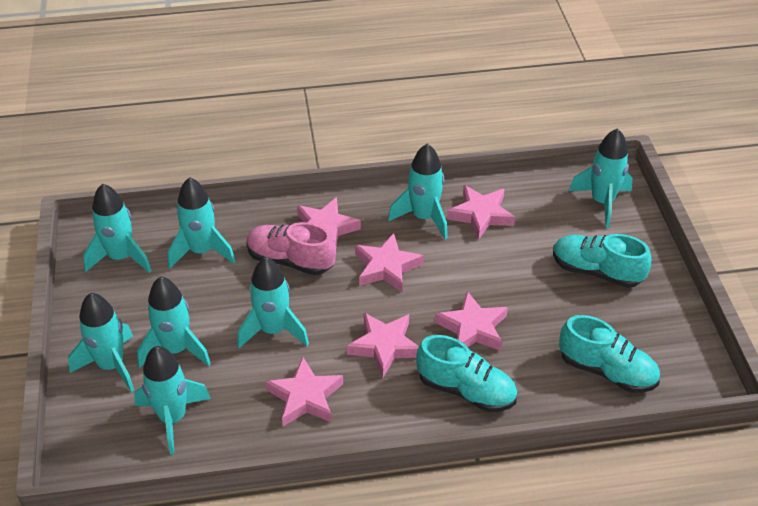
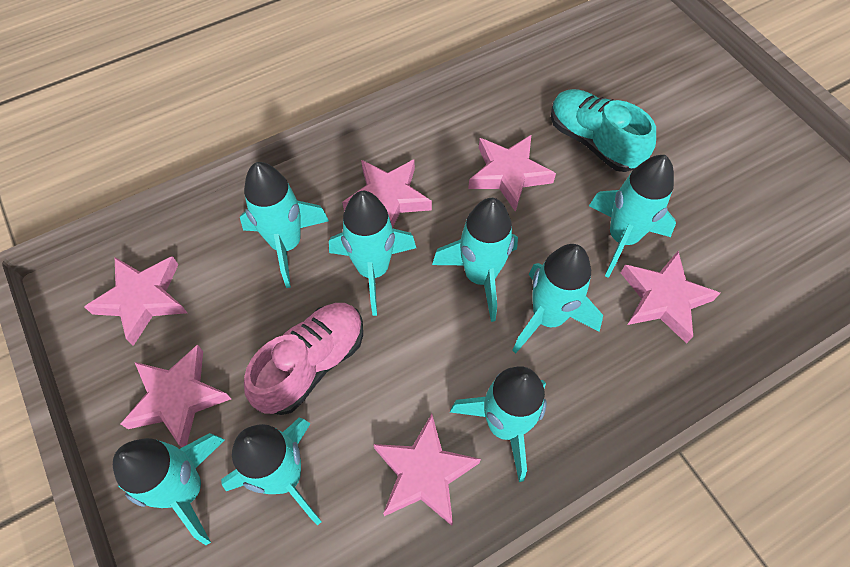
turquoise shoe: 3 -> 1

